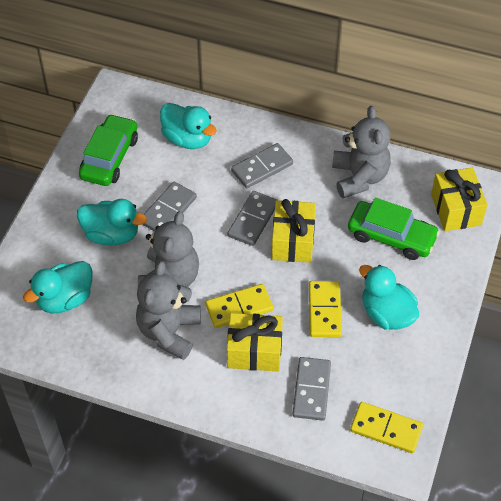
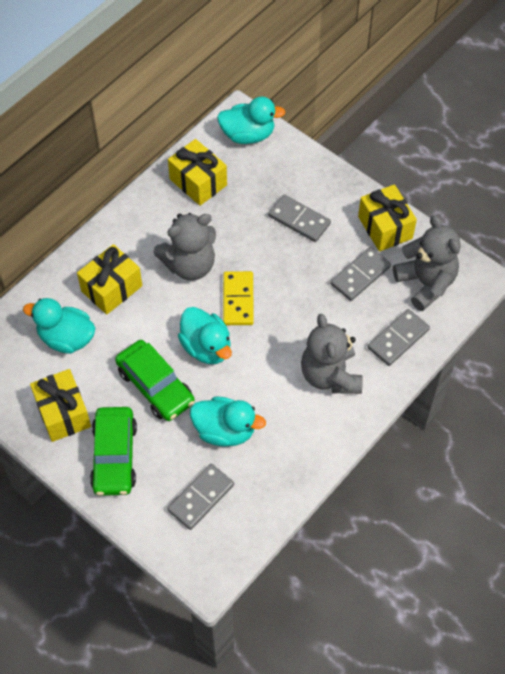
yellow domino: 3 -> 1
yellow gift: 3 -> 4

